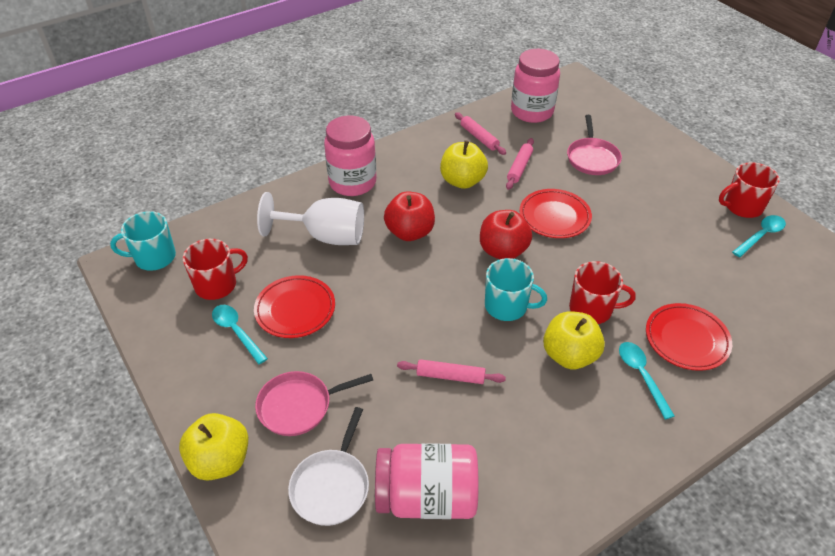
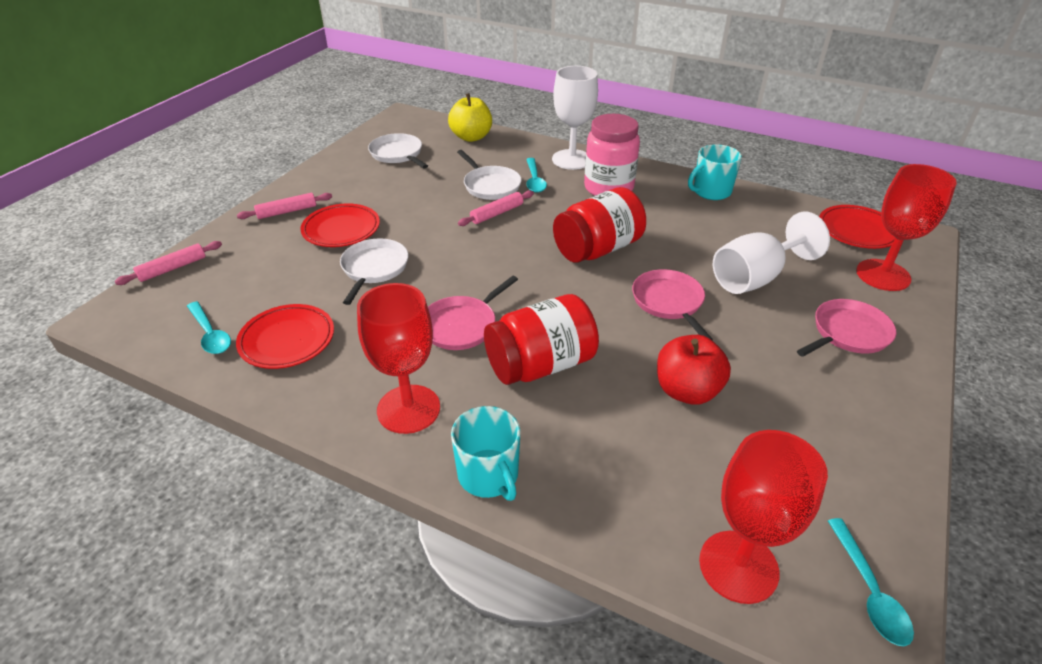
pink jar: 3 -> 1
pink pan: 2 -> 3
red apple: 2 -> 1
red goblet: 0 -> 3
red jar: 0 -> 2
red mug: 3 -> 0
white goblet: 1 -> 2
white pan: 1 -> 3
yellow apple: 3 -> 1

